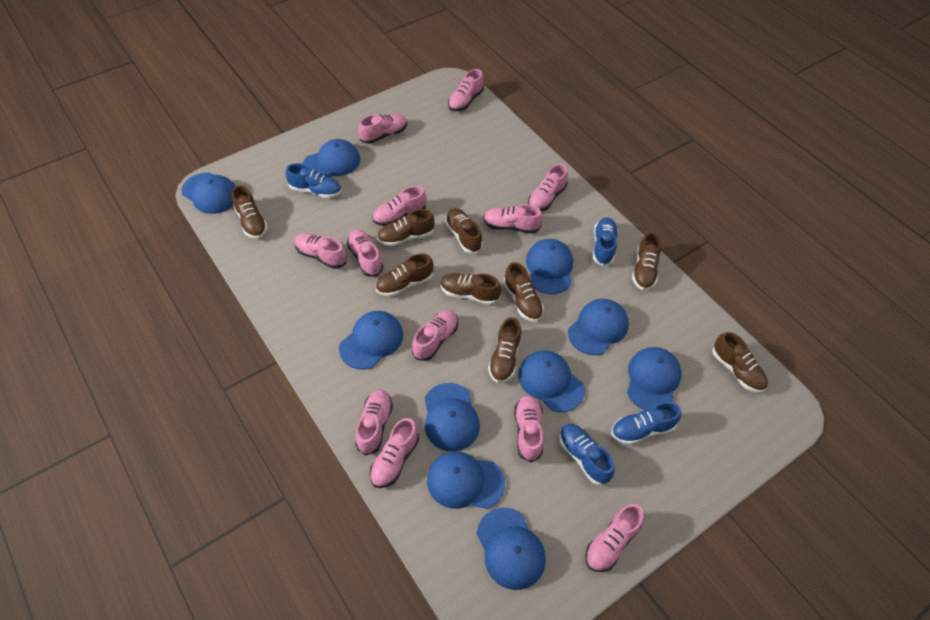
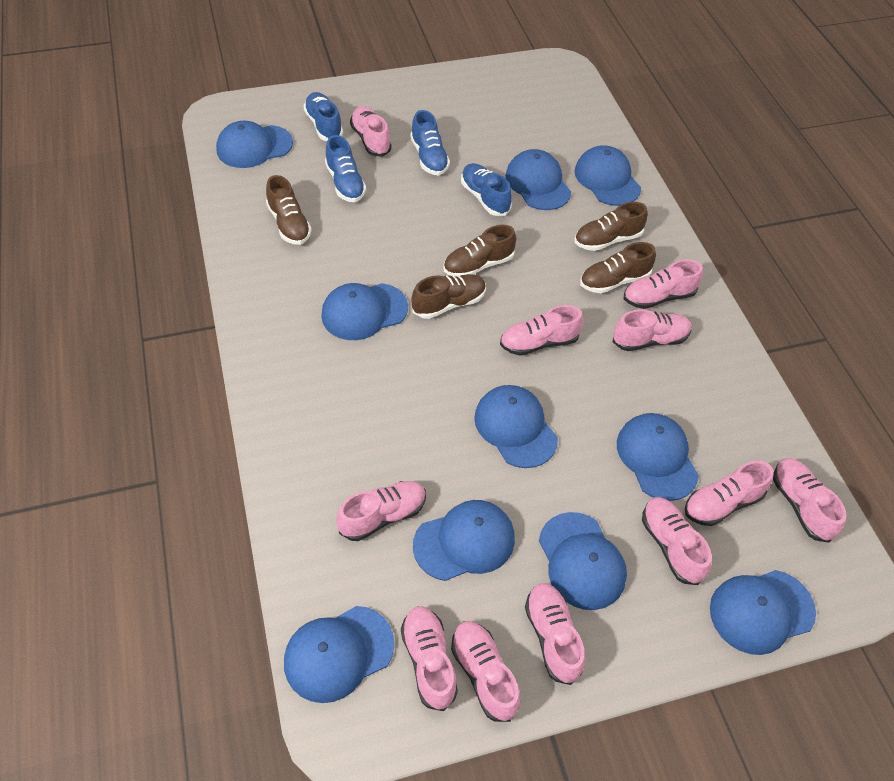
brown shoe: 9 -> 5
pink shoe: 12 -> 11

